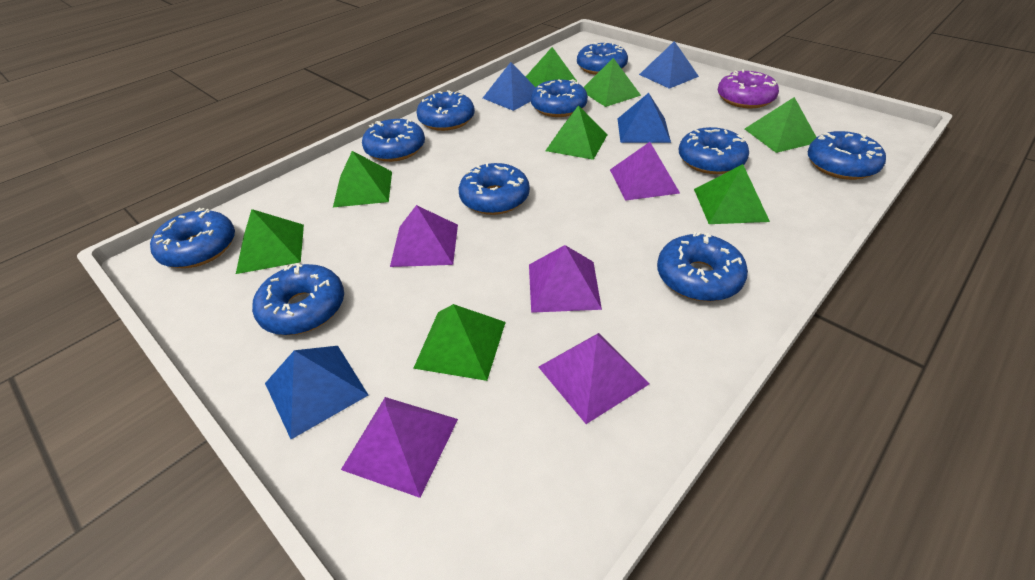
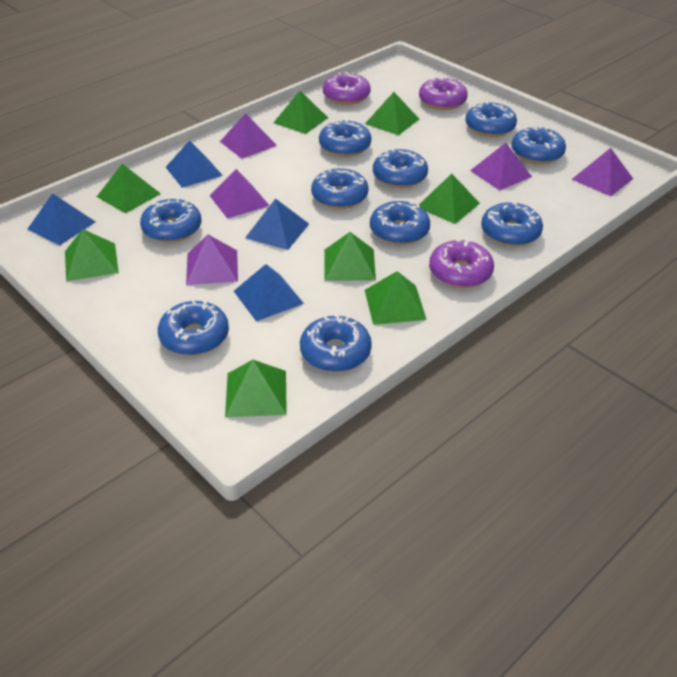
purple donut: 1 -> 3

